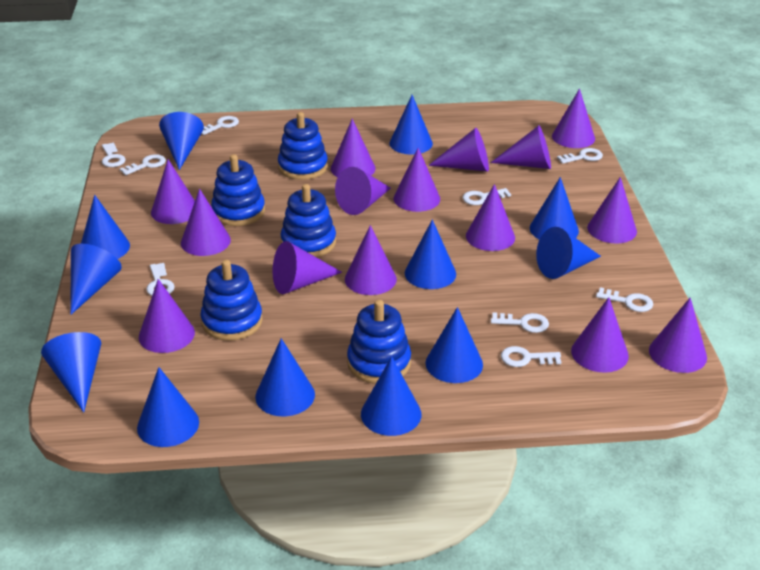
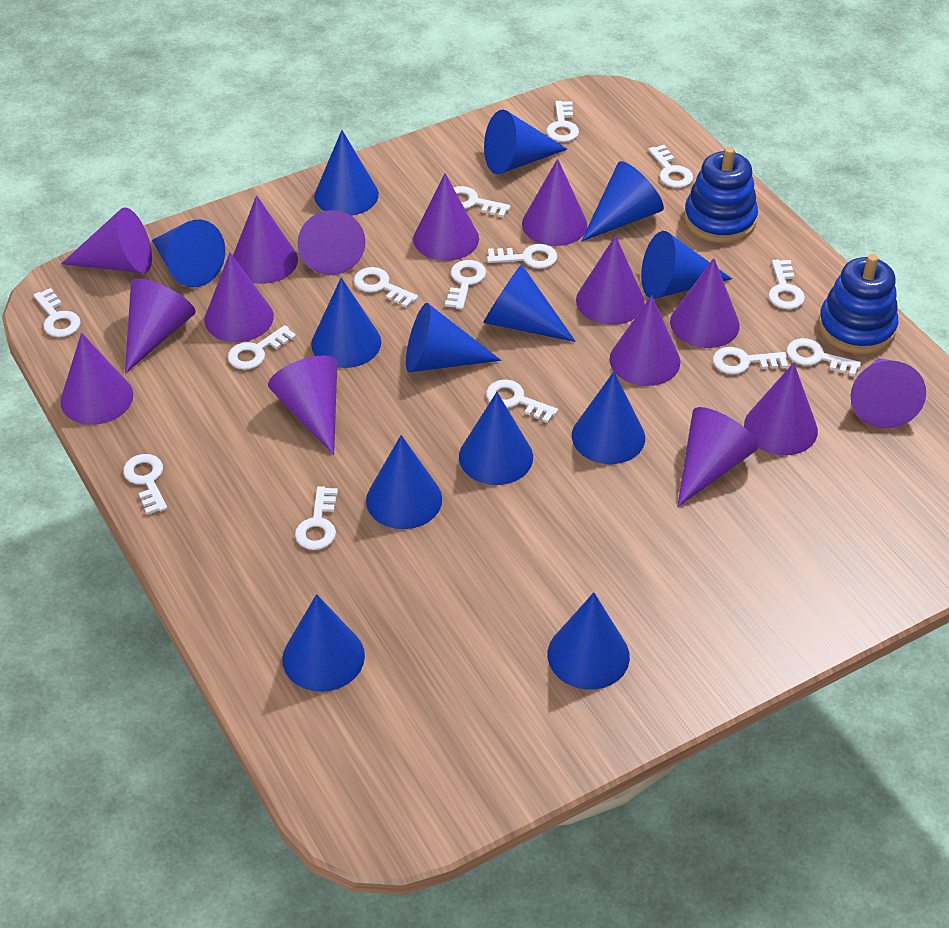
blue cone: 12 -> 13
blue stacking toy: 5 -> 2
white key: 9 -> 14

